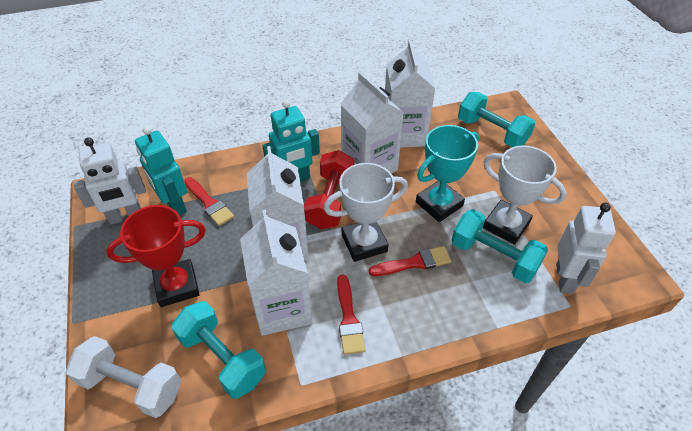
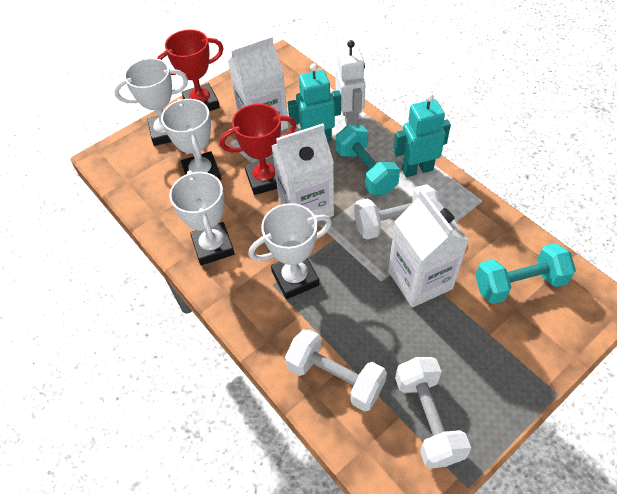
red brush: 3 -> 0
red dumbbell: 1 -> 0
red trophy: 1 -> 2
turquoise dumbbell: 3 -> 2
turquoise trophy: 1 -> 0
white carton: 4 -> 3
white dumbbell: 1 -> 3
white robot: 2 -> 1
white trophy: 2 -> 4

